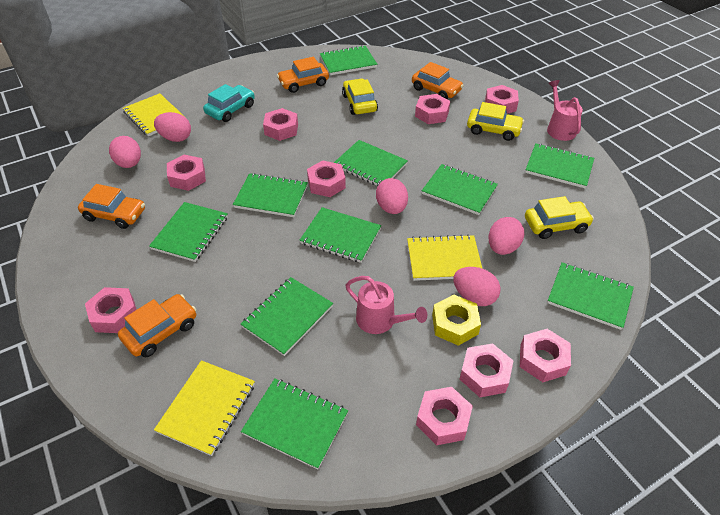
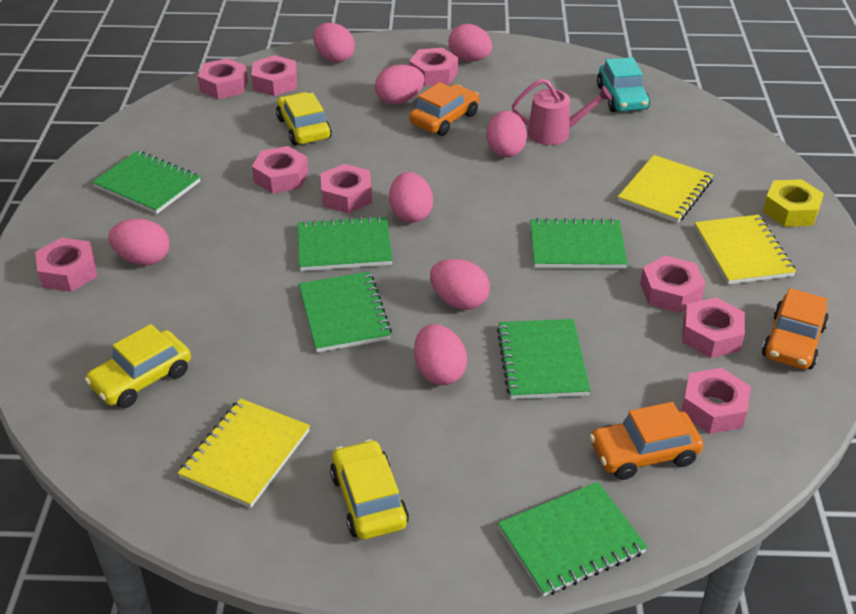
green notebook: 10 -> 6
orange car: 4 -> 3
pink egg: 5 -> 8
pink watering can: 2 -> 1

